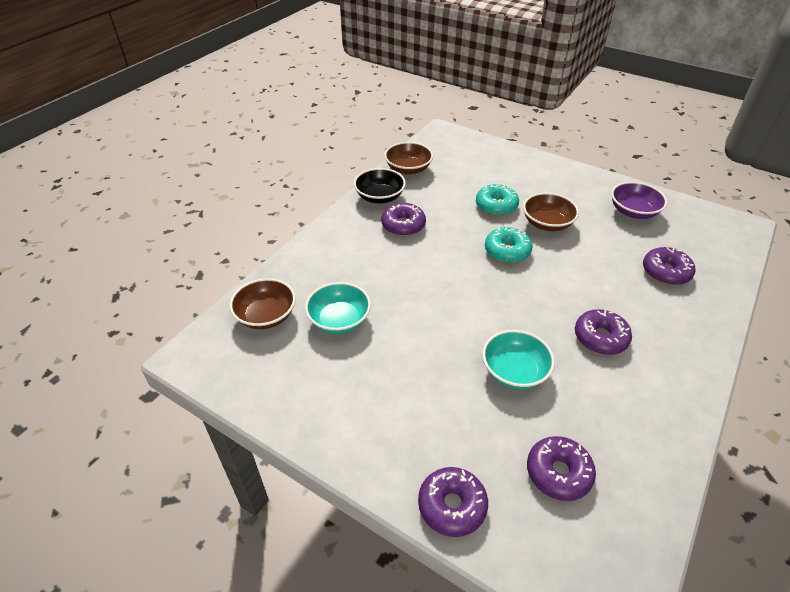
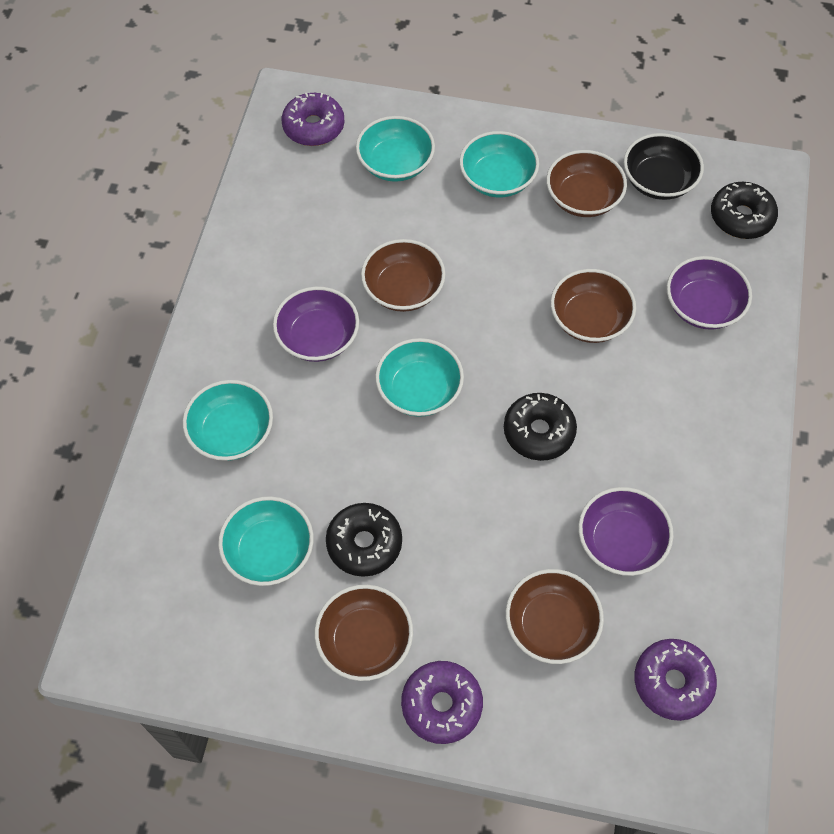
black donut: 0 -> 3
brown bowl: 3 -> 5
purple bowl: 1 -> 3
purple donut: 5 -> 3
turquoise bowl: 2 -> 5
turquoise donut: 2 -> 0

